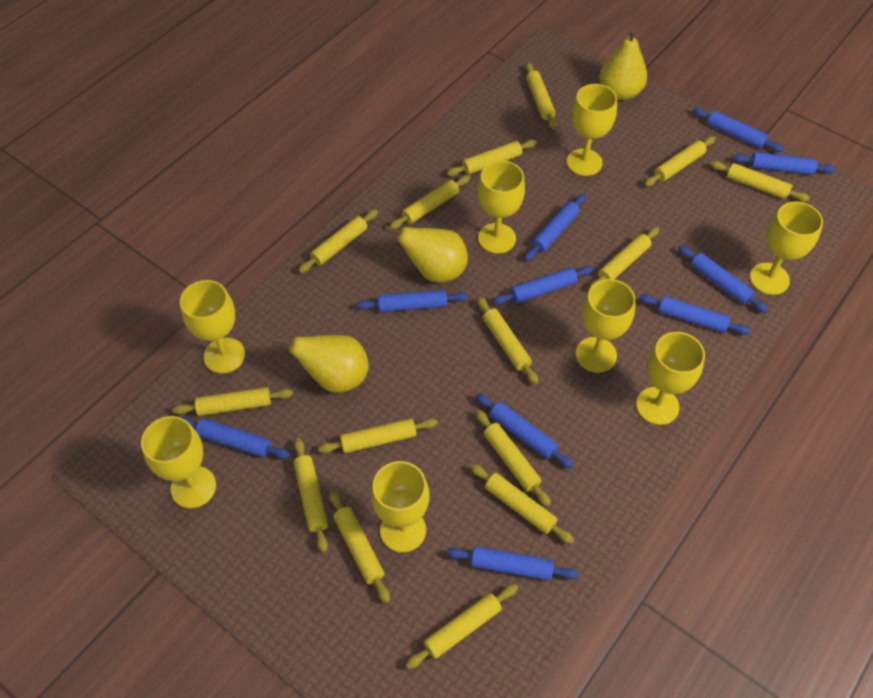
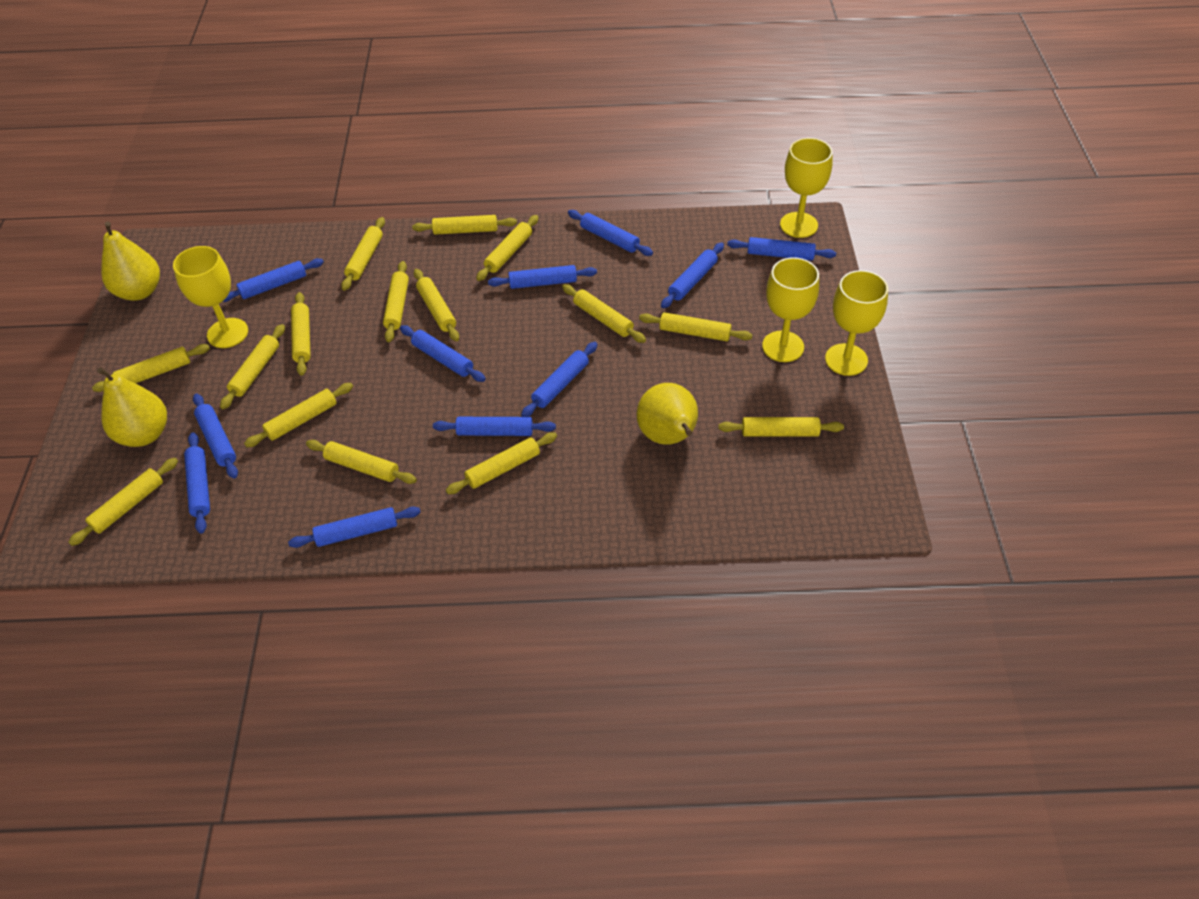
blue rolling pin: 10 -> 11
yellow goblet: 8 -> 4

